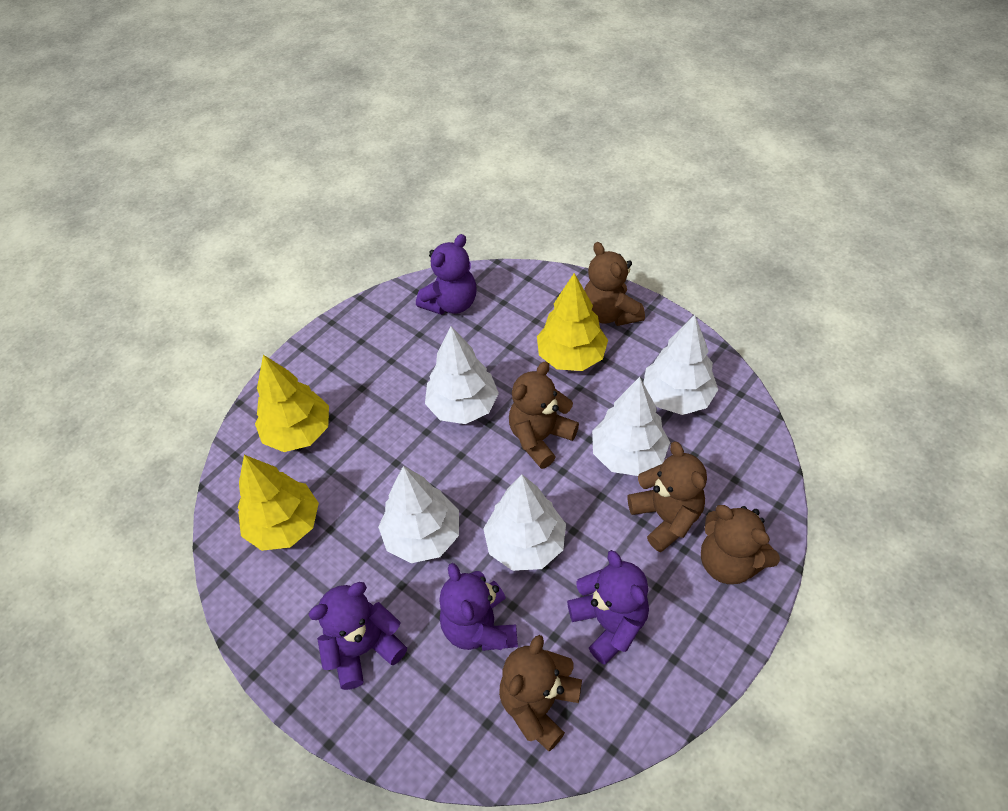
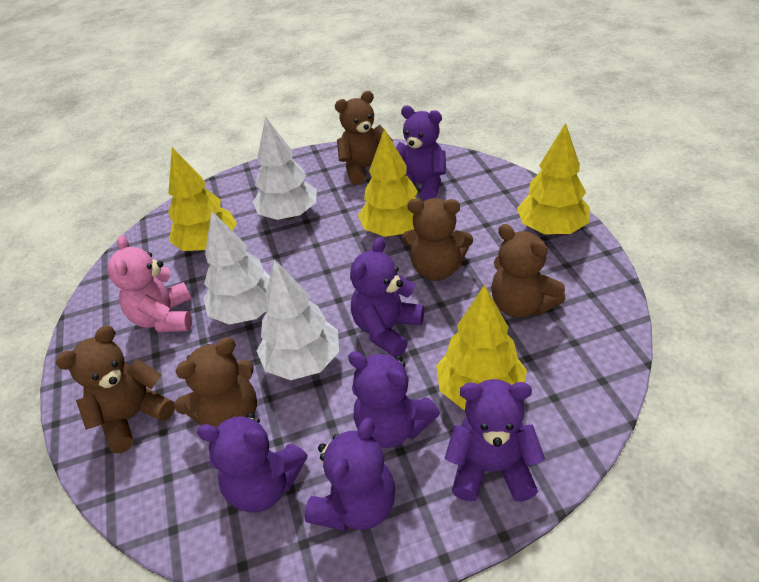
pink teddy bear: 0 -> 1
purple teddy bear: 4 -> 6
white tree: 5 -> 3
yellow tree: 3 -> 4

